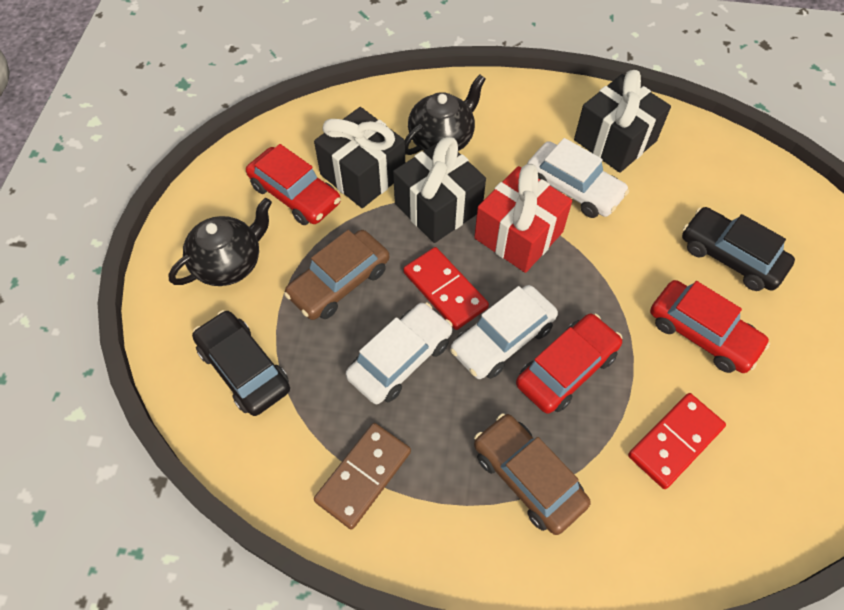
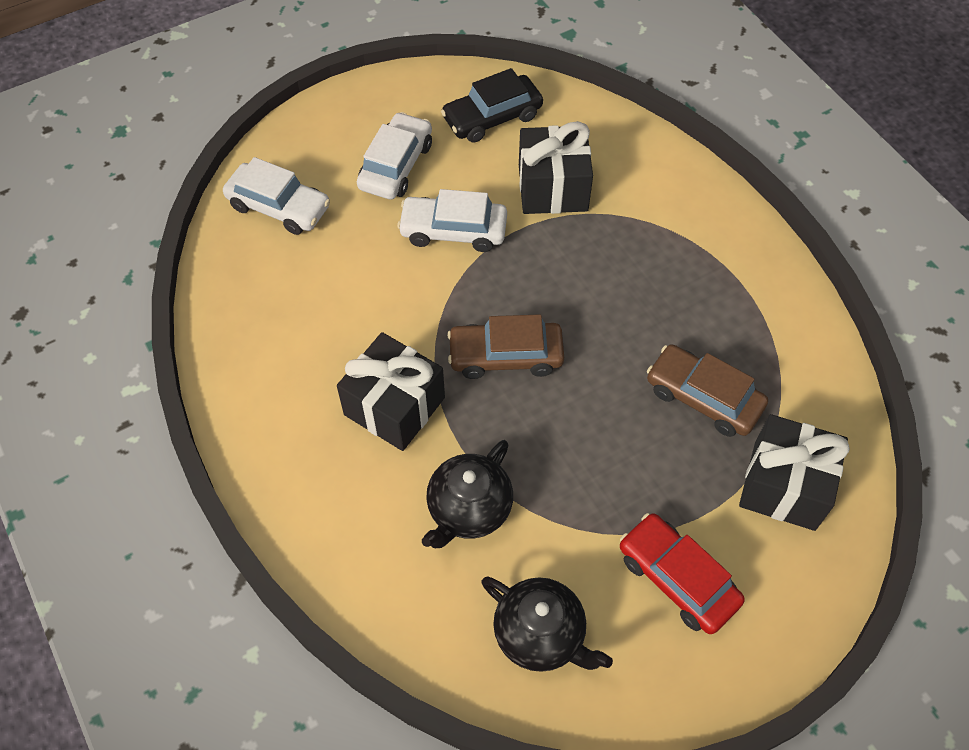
black car: 2 -> 1
brown domino: 1 -> 0
red car: 3 -> 1
red domino: 2 -> 0
red gift: 1 -> 0

